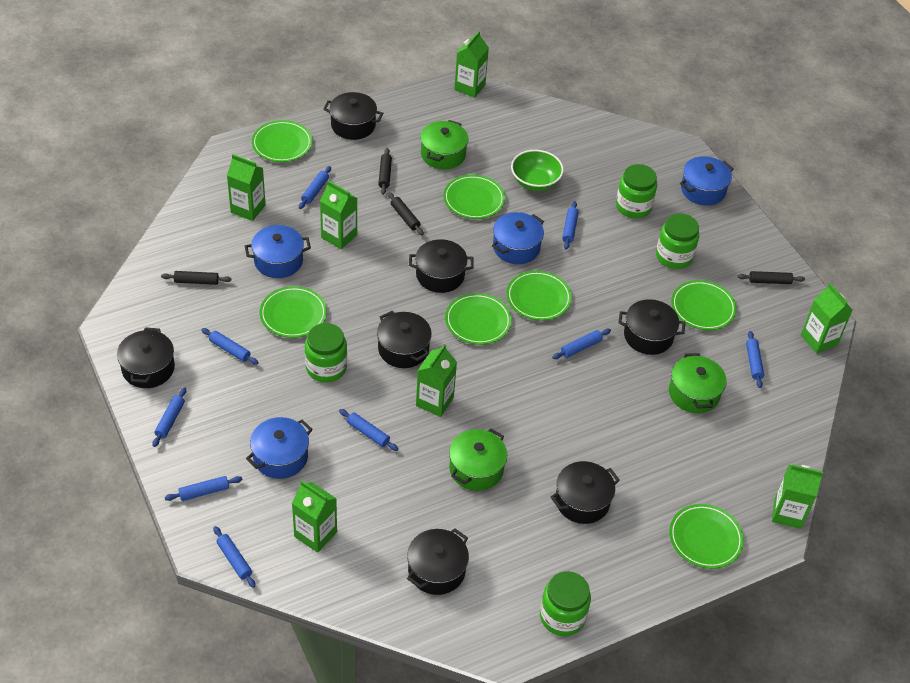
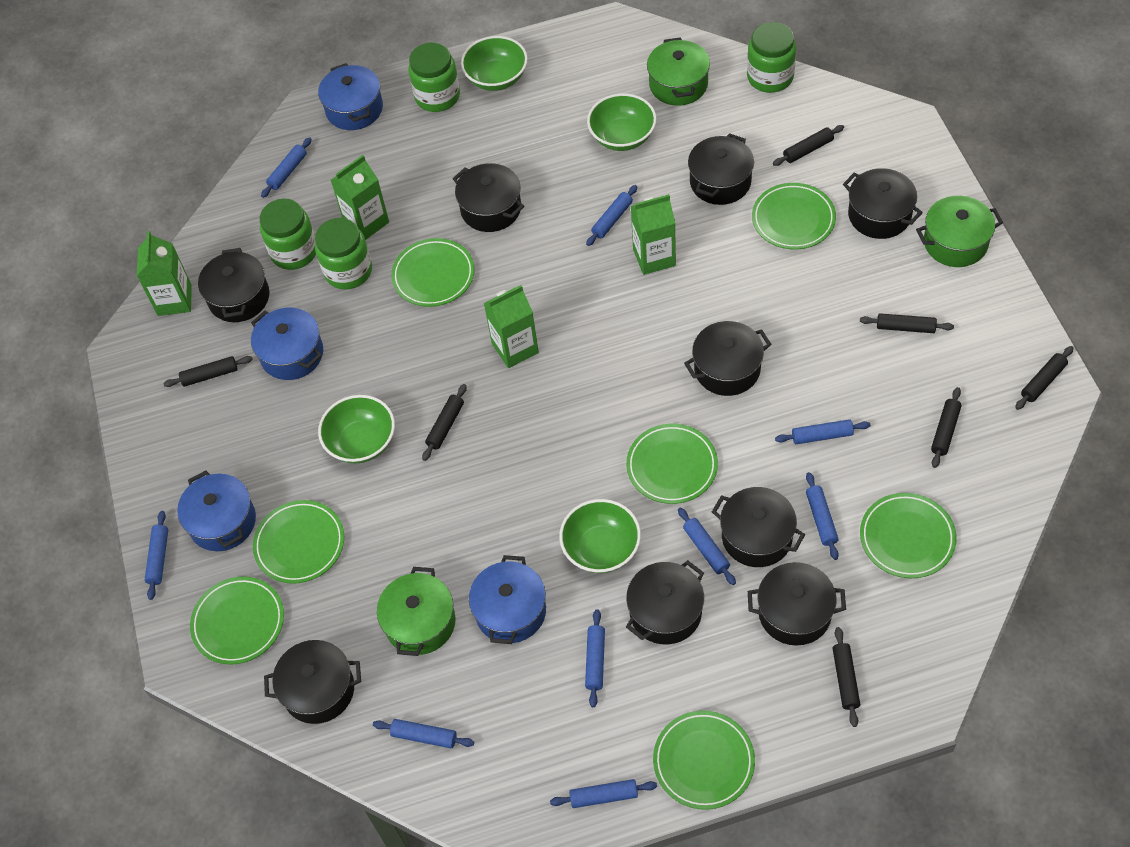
black pot: 7 -> 9
black rolling pin: 4 -> 7
green bowl: 1 -> 4
green carton: 7 -> 4

